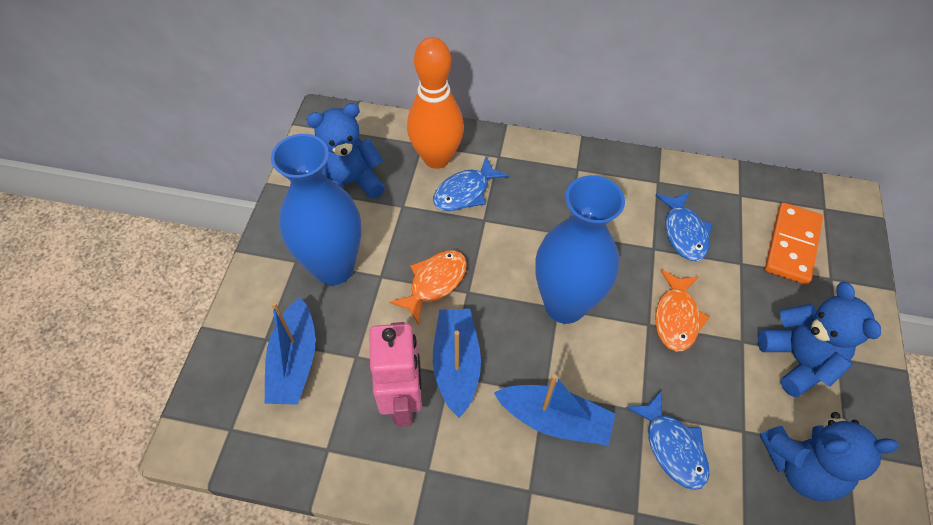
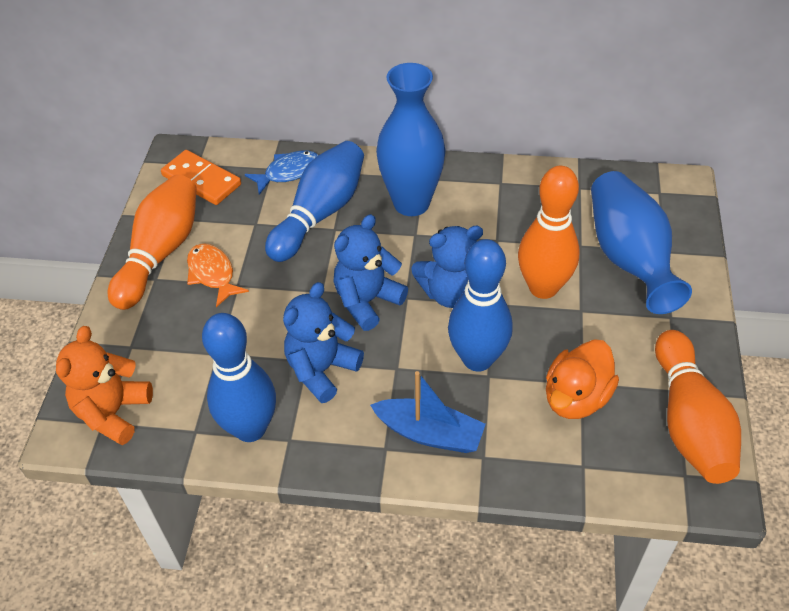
blue boat: 3 -> 1
blue bowling pin: 0 -> 3
blue fish: 3 -> 1
orange bowling pin: 1 -> 3
orange duck: 0 -> 1
orange fish: 2 -> 1
orange teddy bear: 0 -> 1
pink robot: 1 -> 0

